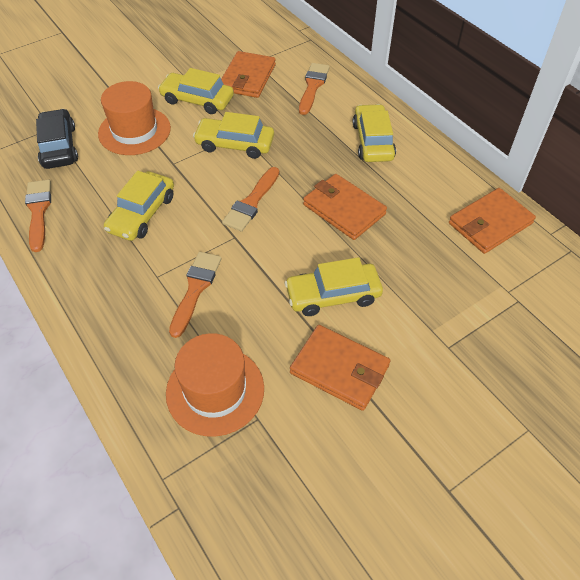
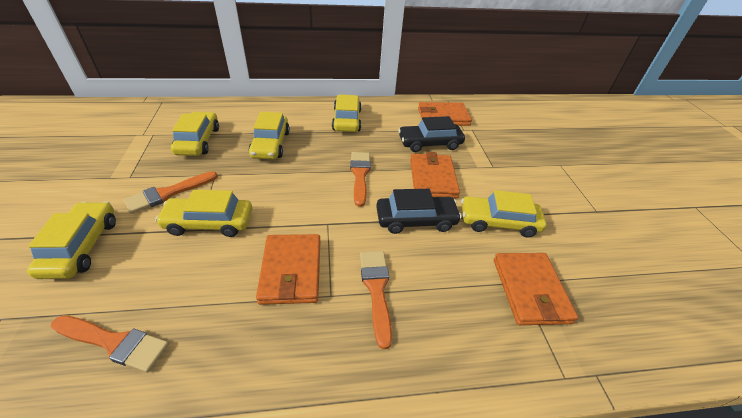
black car: 1 -> 2
orange hat: 2 -> 0
yellow car: 5 -> 6

